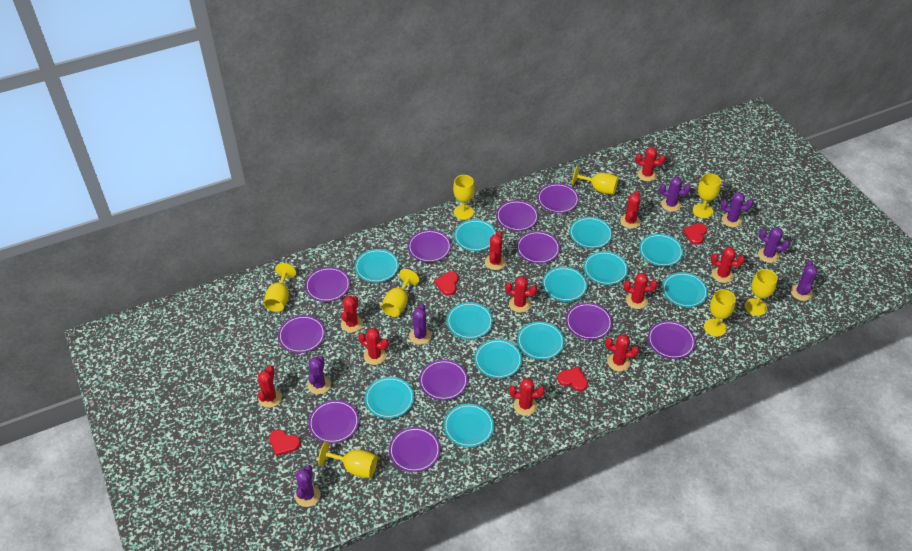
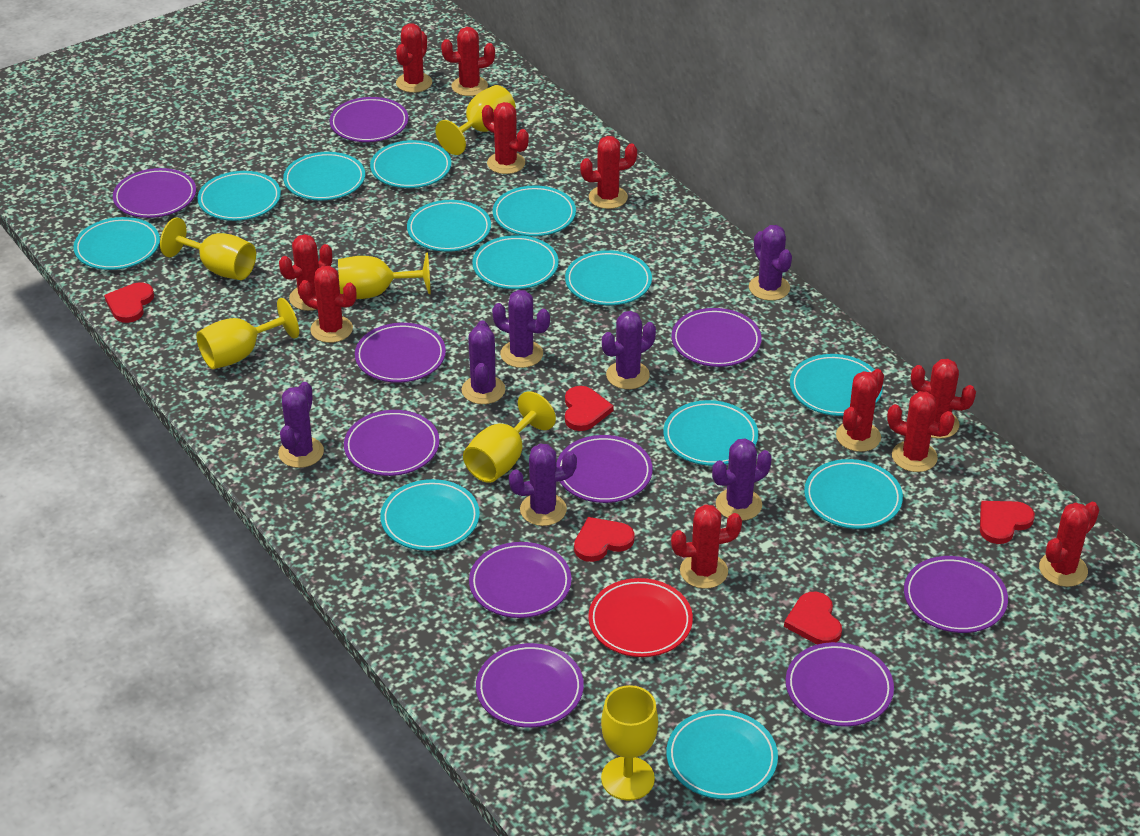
purple plate: 11 -> 10
red heart: 4 -> 5
red plate: 0 -> 1
turquoise plate: 12 -> 13
yellow goblet: 8 -> 6

